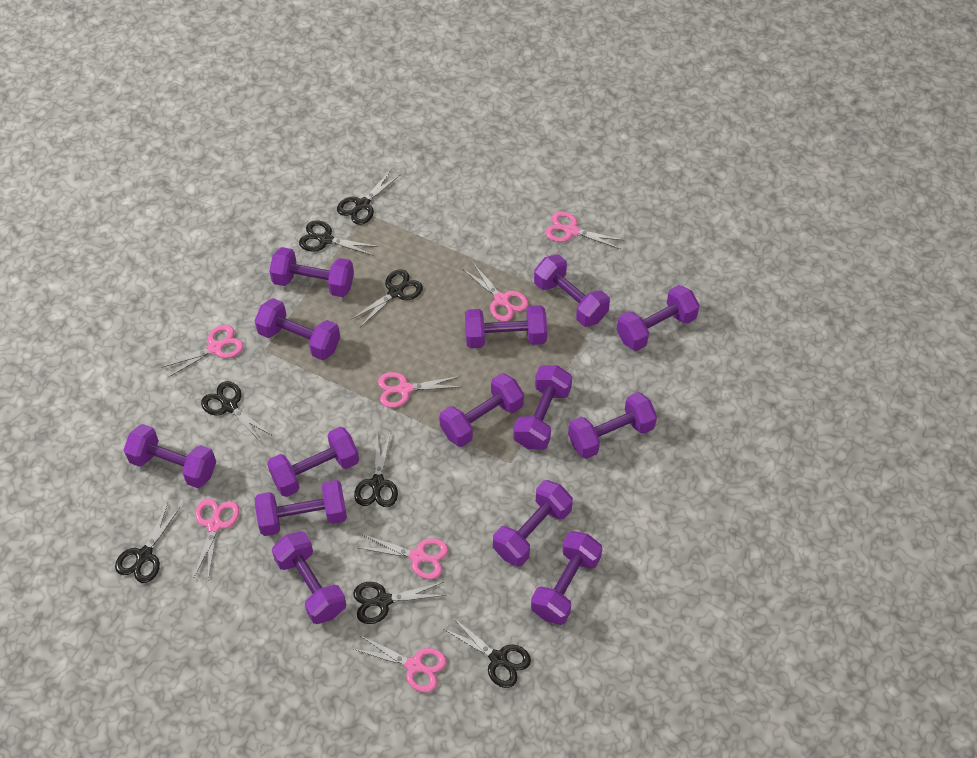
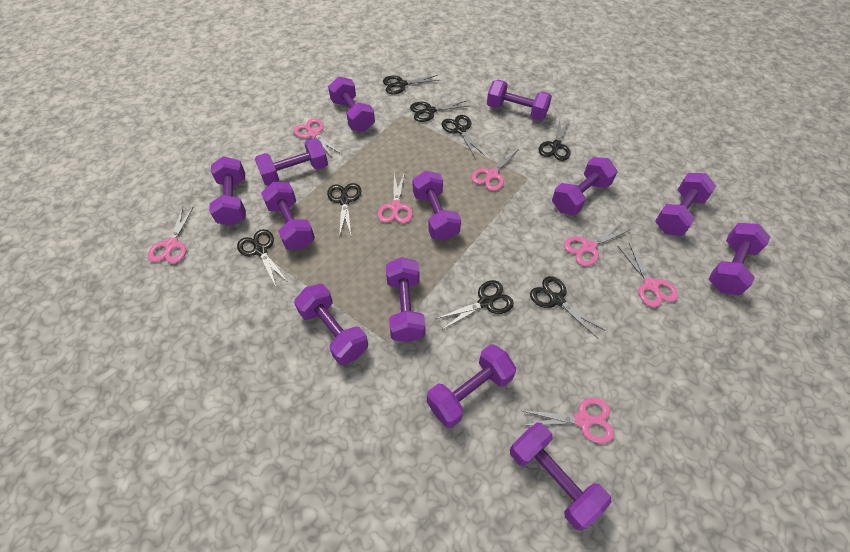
purple dumbbell: 14 -> 13

